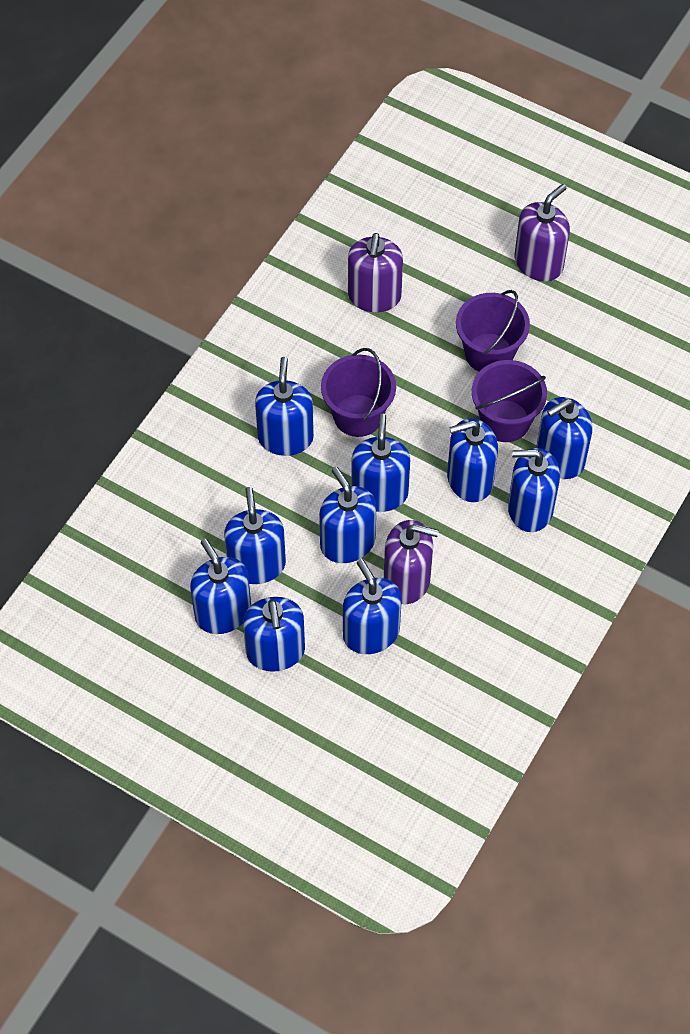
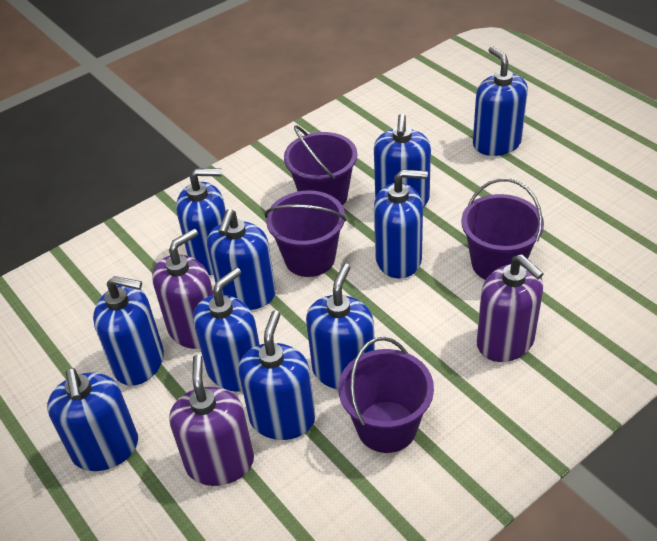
purple bucket: 3 -> 4

